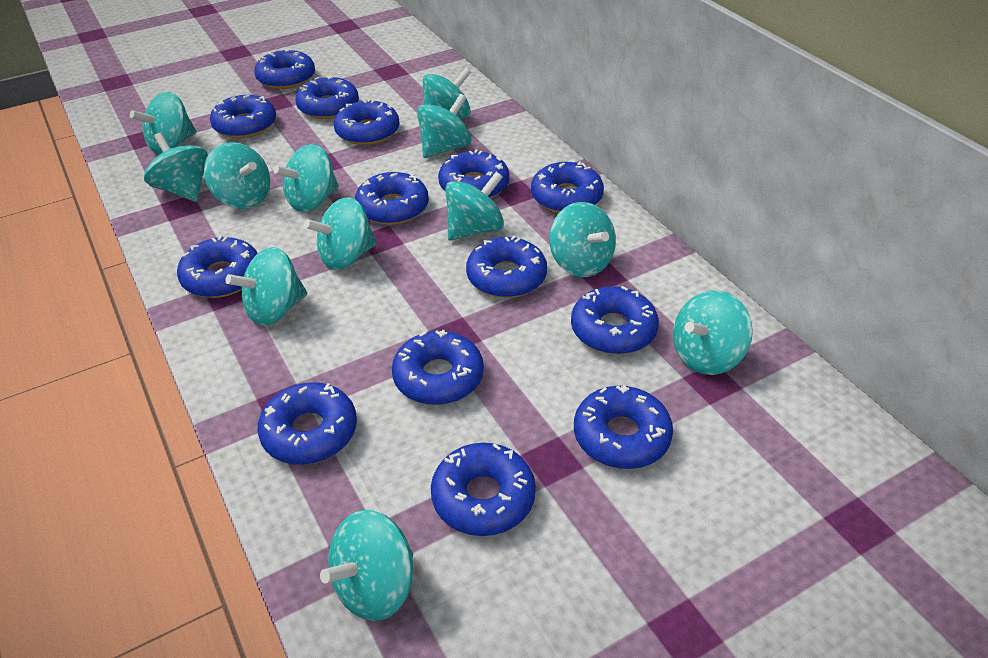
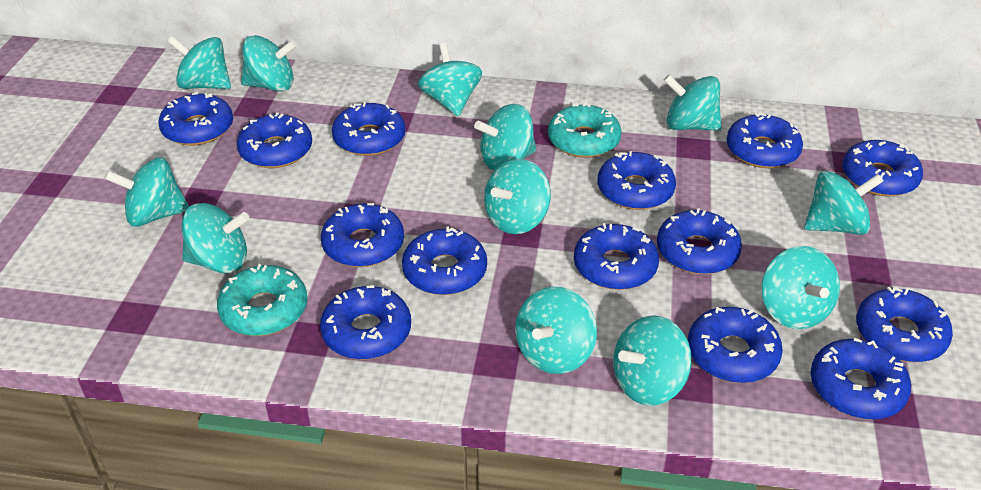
turquoise donut: 0 -> 2

